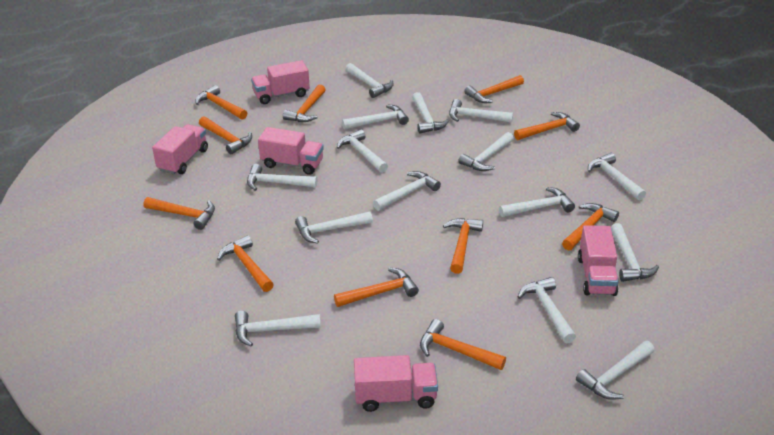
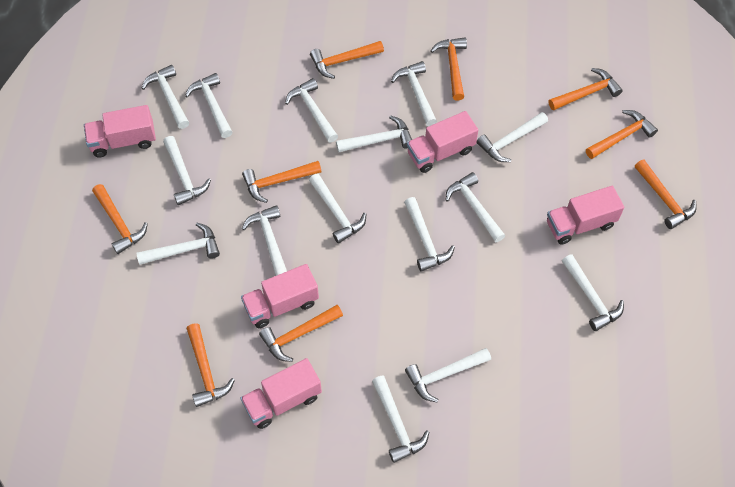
orange hammer: 11 -> 9

